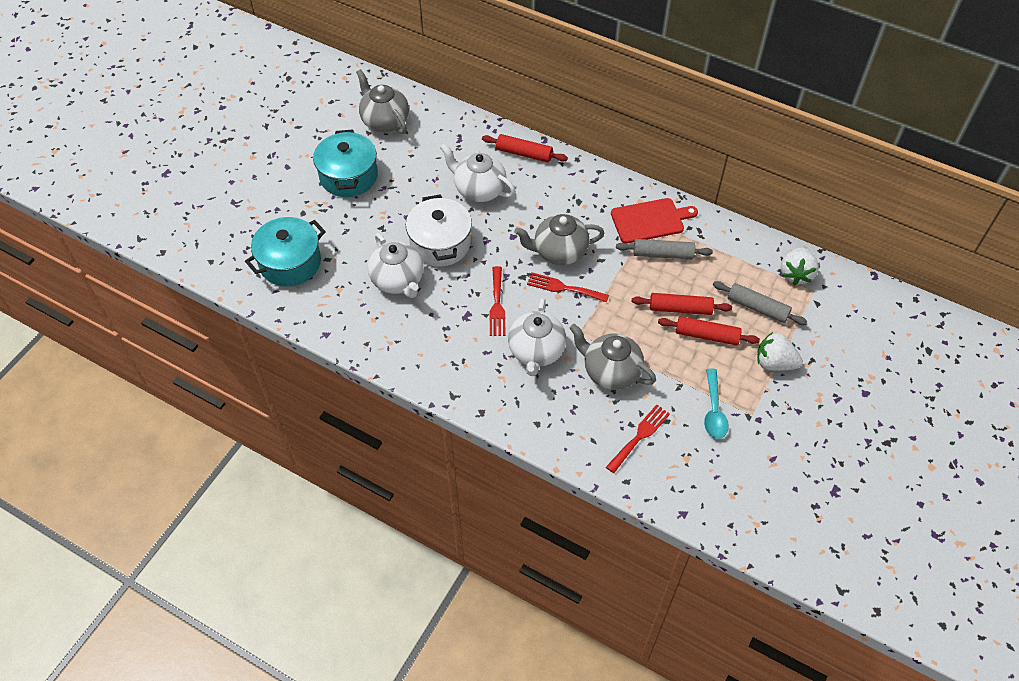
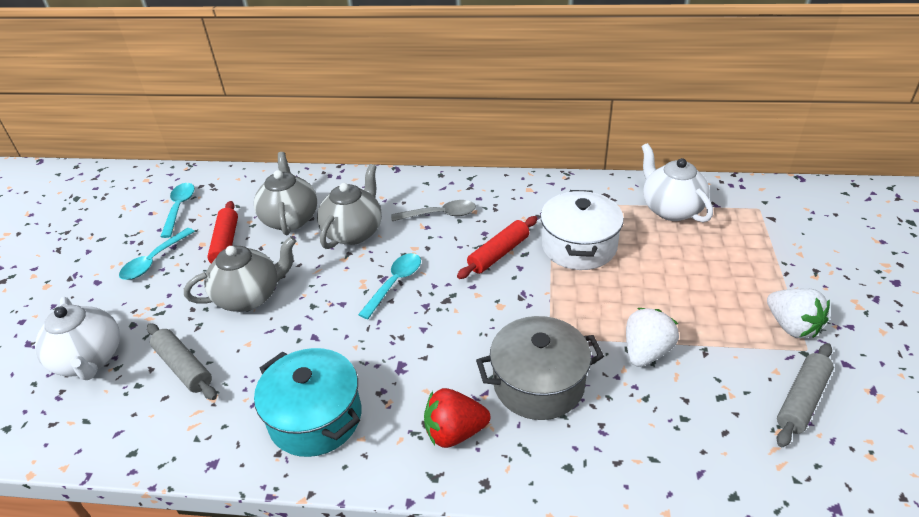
grey pot: 0 -> 1
grey spoon: 0 -> 1
red cutting board: 1 -> 0
red fork: 3 -> 0
red rolling pin: 3 -> 2
red strawberry: 0 -> 1
turquoise pot: 2 -> 1
turquoise spoon: 1 -> 3
white teapot: 3 -> 2

